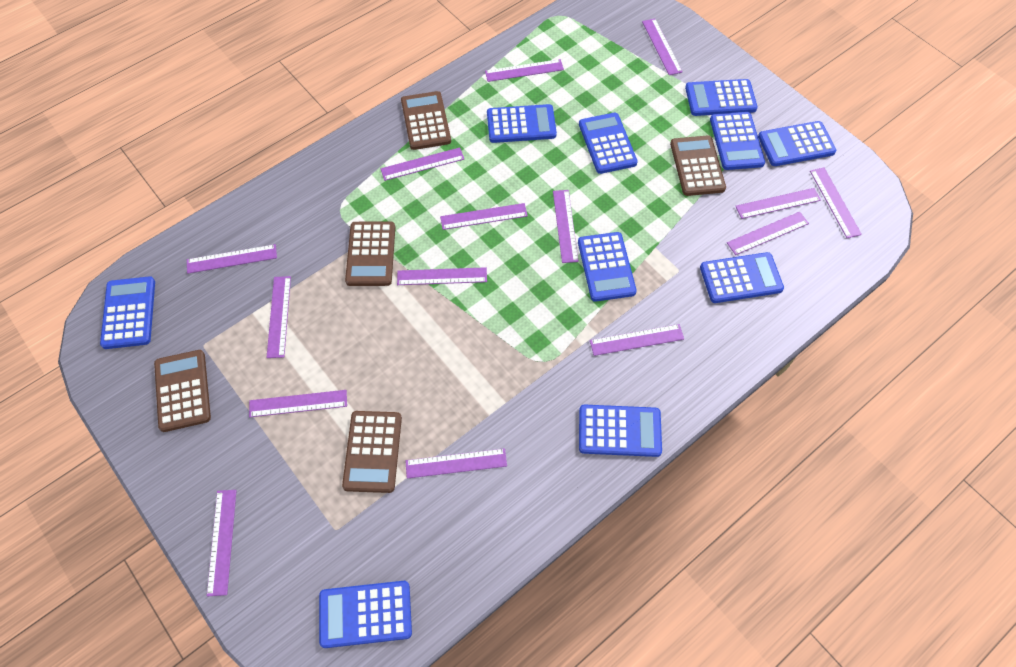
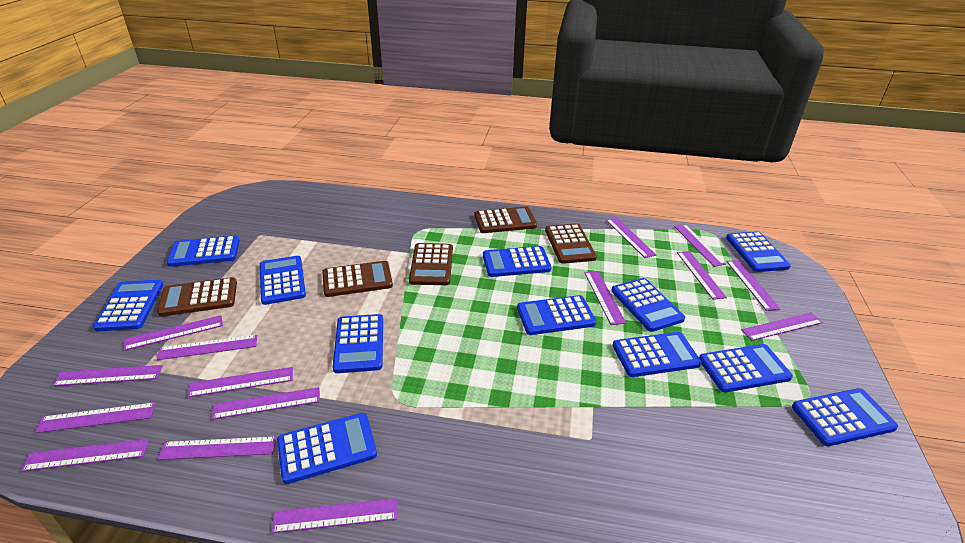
blue calculator: 10 -> 12

